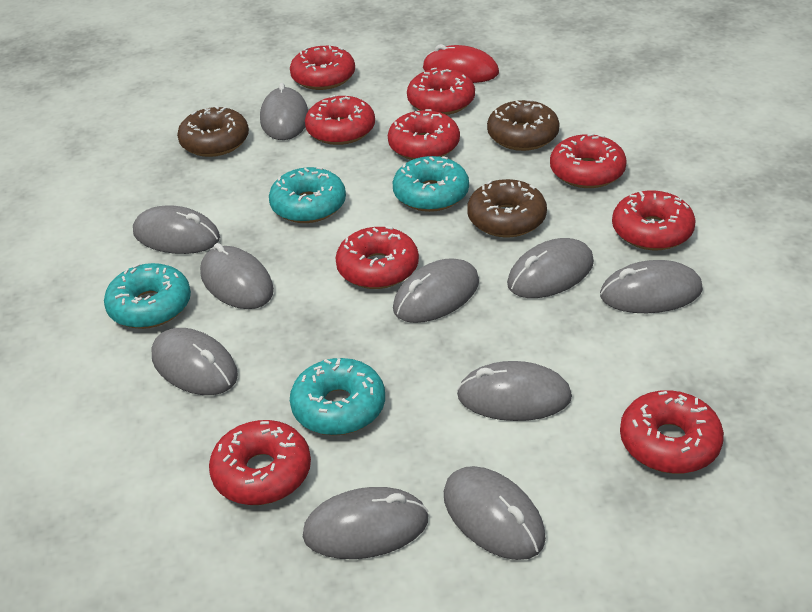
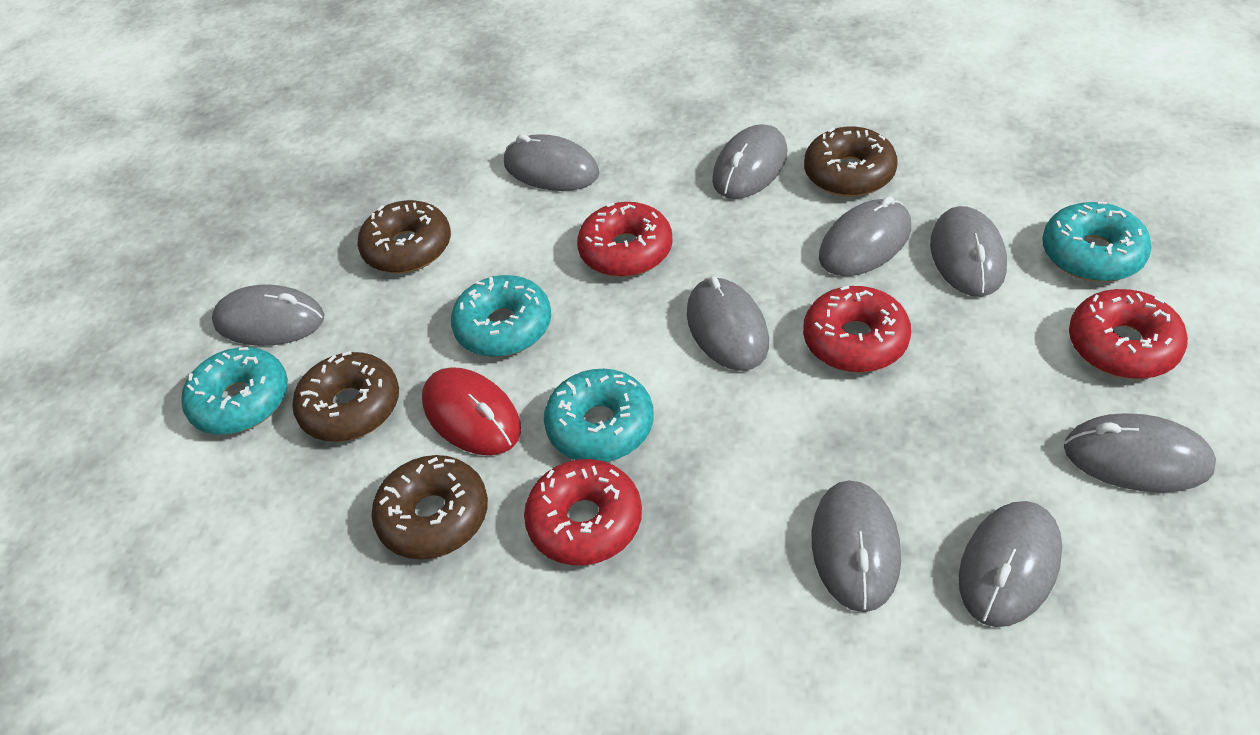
brown donut: 3 -> 4
grey mouse: 10 -> 9
red donut: 9 -> 4

